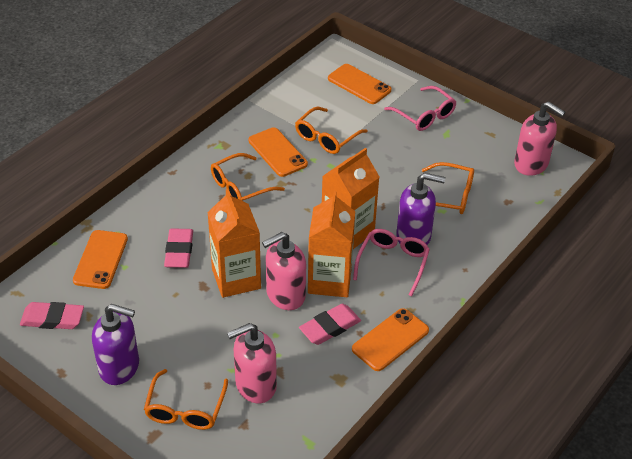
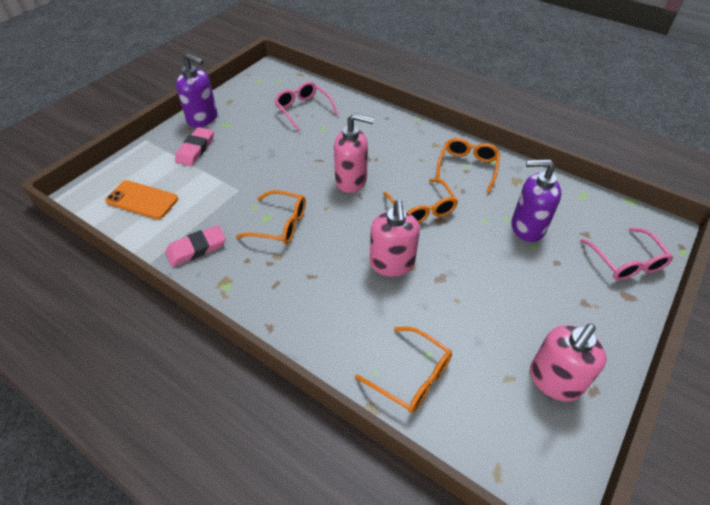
orange carton: 3 -> 0
orange phone: 4 -> 1
pink eraser: 3 -> 2

